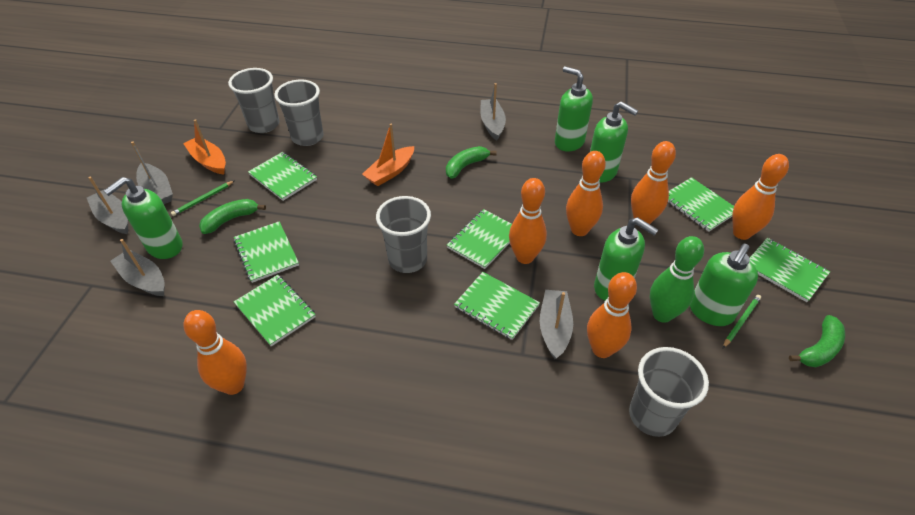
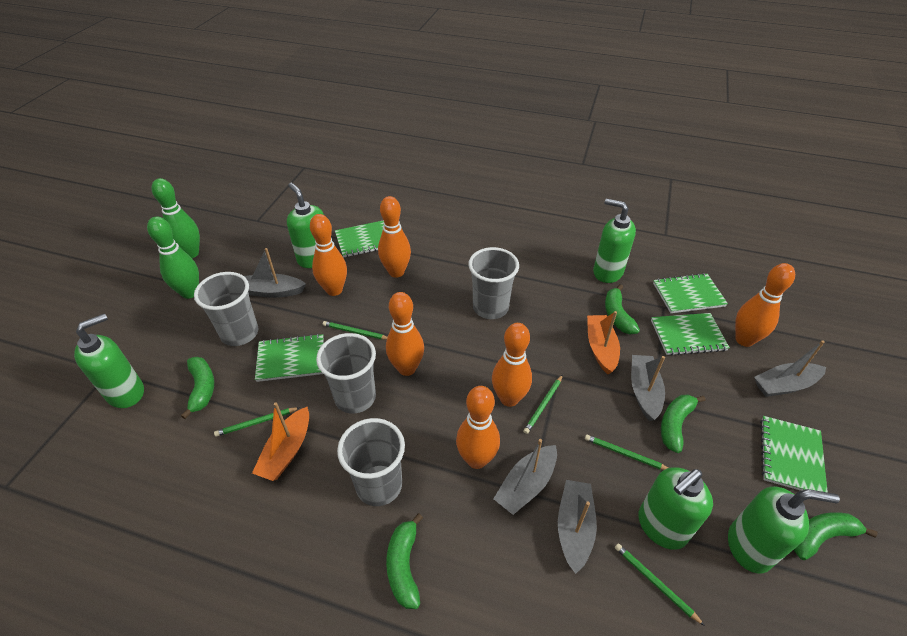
green banana: 3 -> 5
green bowling pin: 1 -> 2
green notebook: 7 -> 5
green pencil: 2 -> 5

